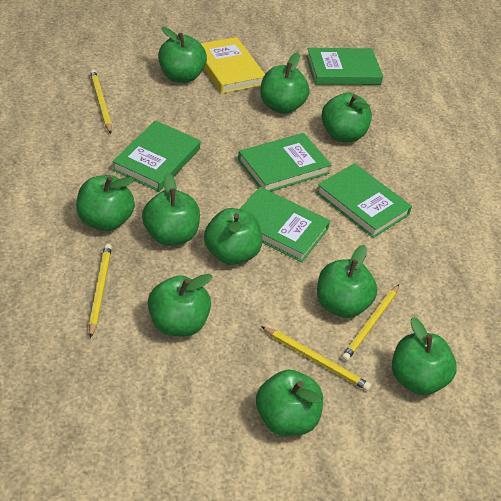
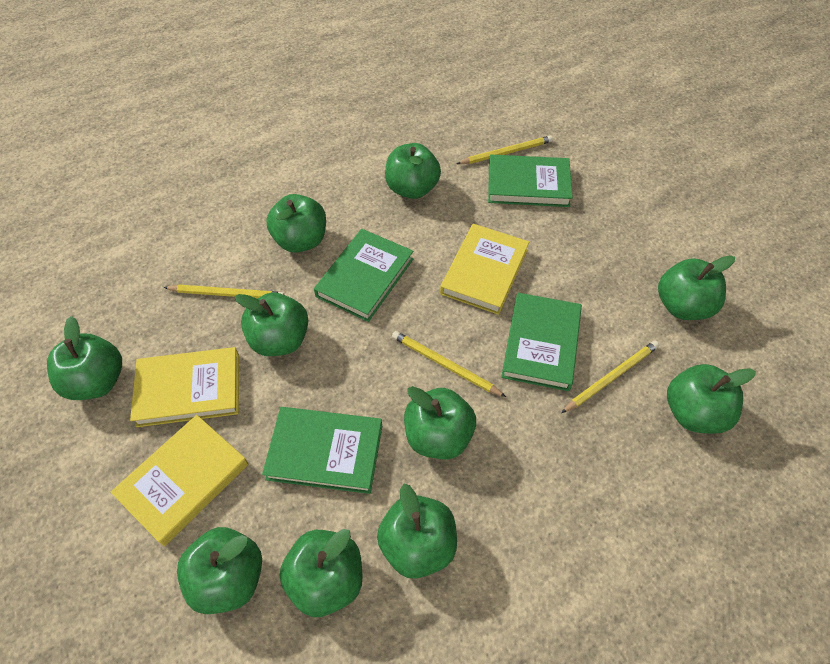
green book: 5 -> 4
yellow book: 1 -> 3

